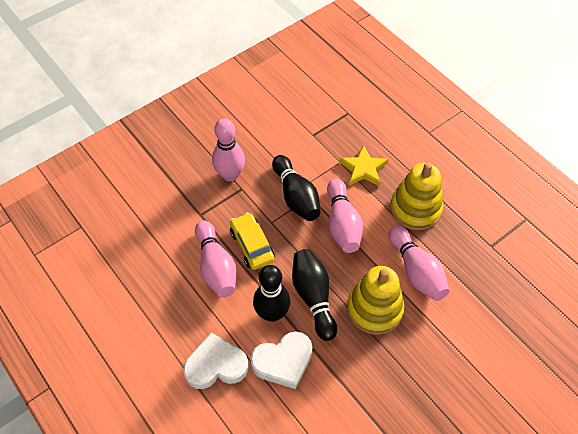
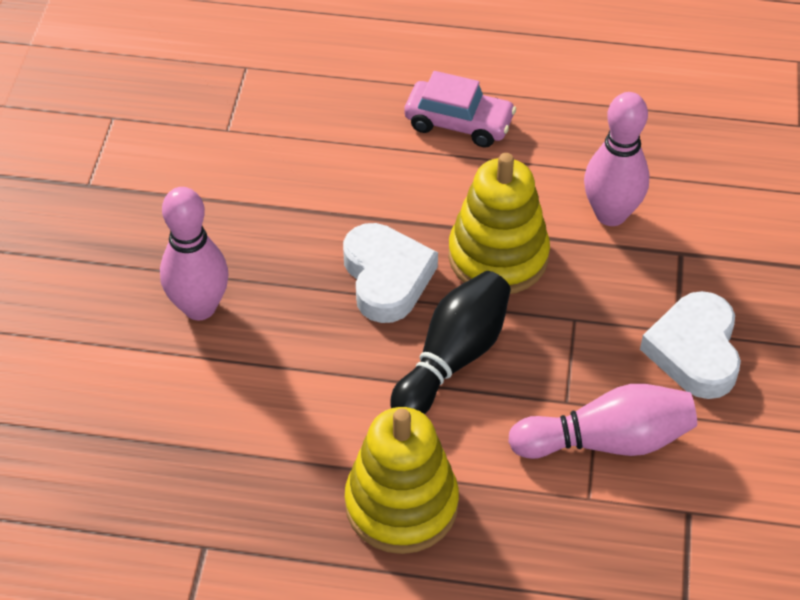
black bowling pin: 3 -> 1
pink bowling pin: 4 -> 3
pink car: 0 -> 1
yellow car: 1 -> 0
yellow star: 1 -> 0

